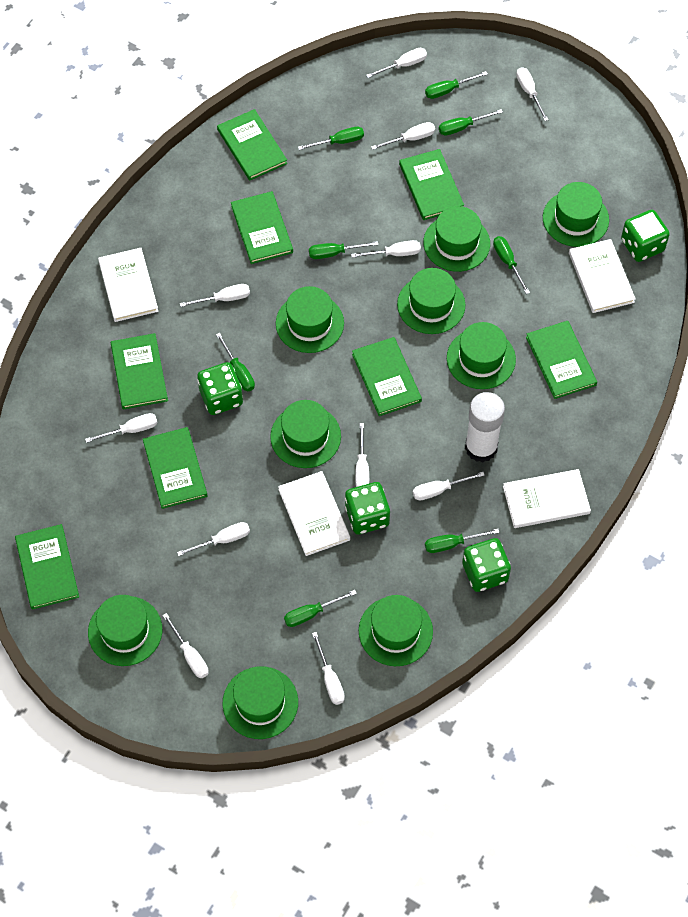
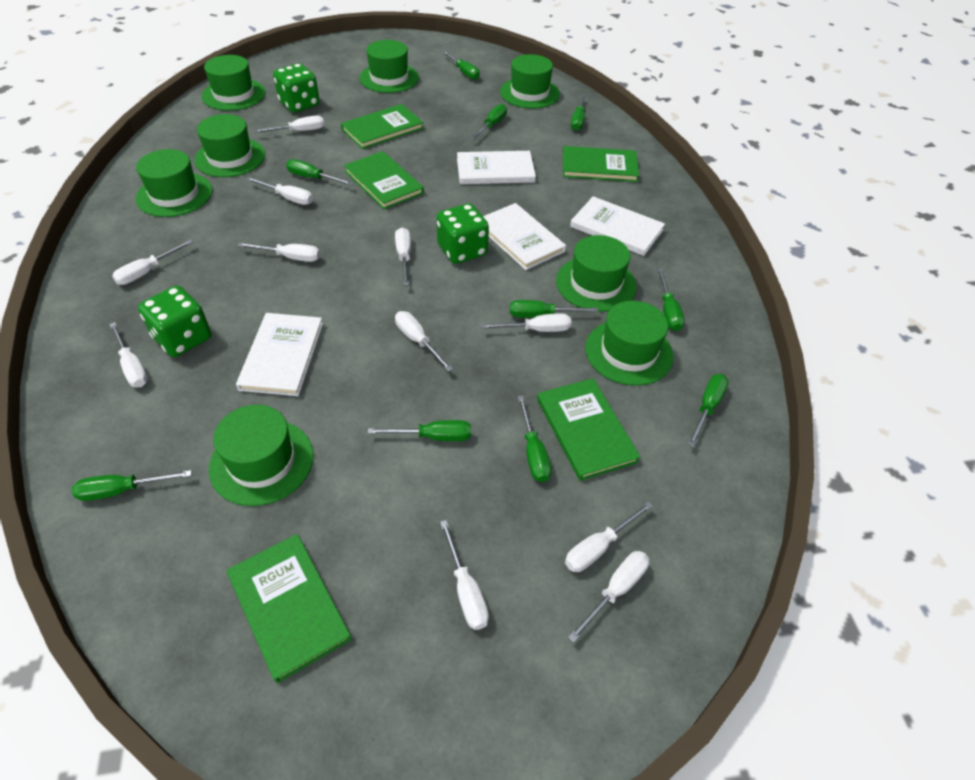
green book: 8 -> 5
green dice: 4 -> 3
green hat: 9 -> 8
green screwdriver: 8 -> 10
white glue stick: 1 -> 0

